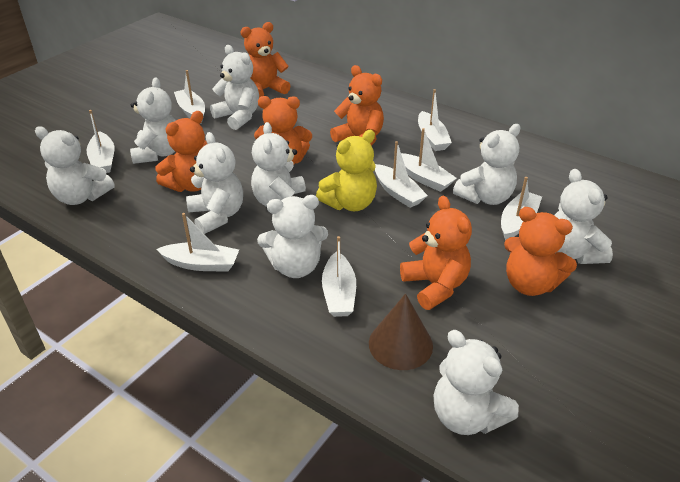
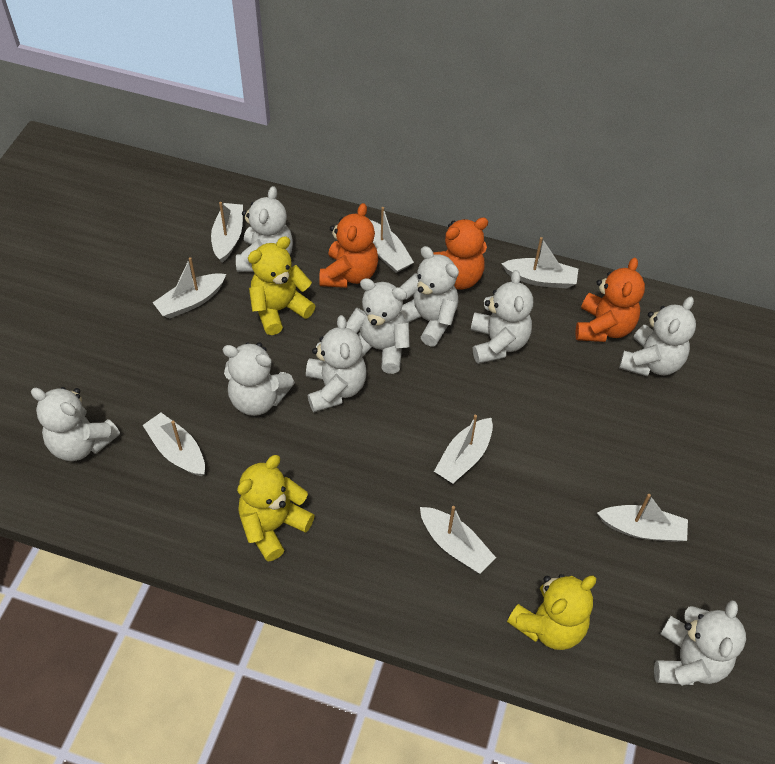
brown cone: 1 -> 0
orange teddy bear: 6 -> 3
yellow teddy bear: 1 -> 3

